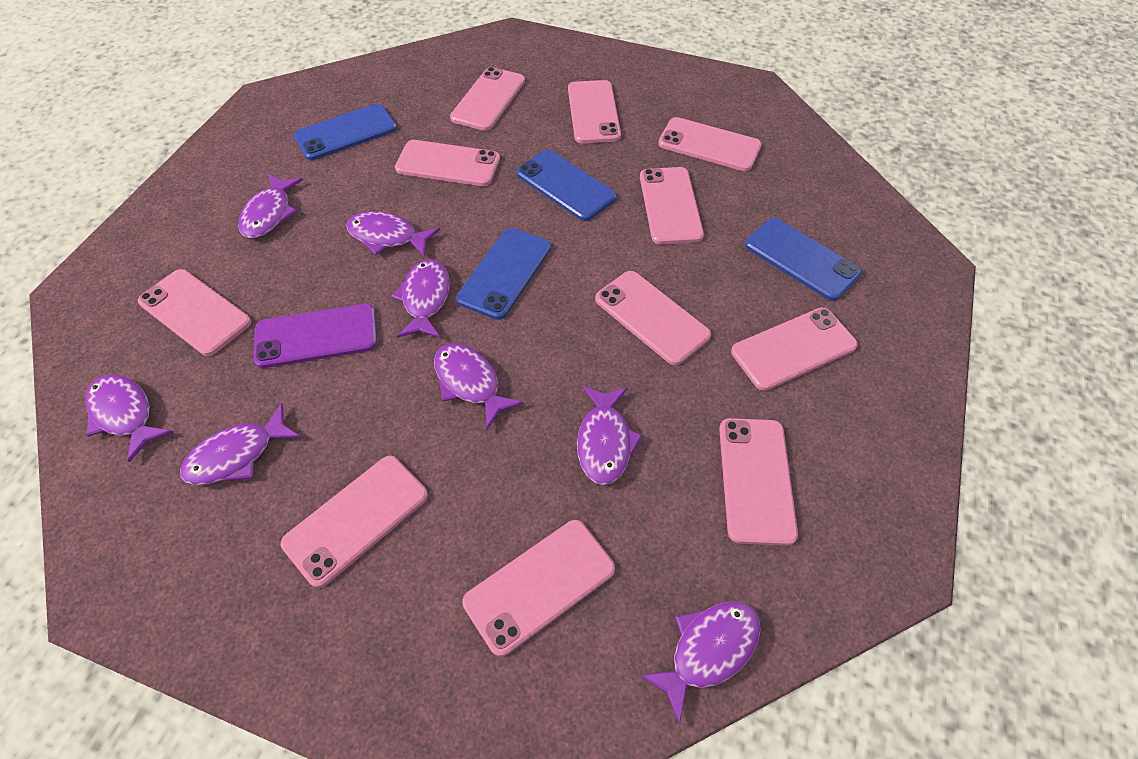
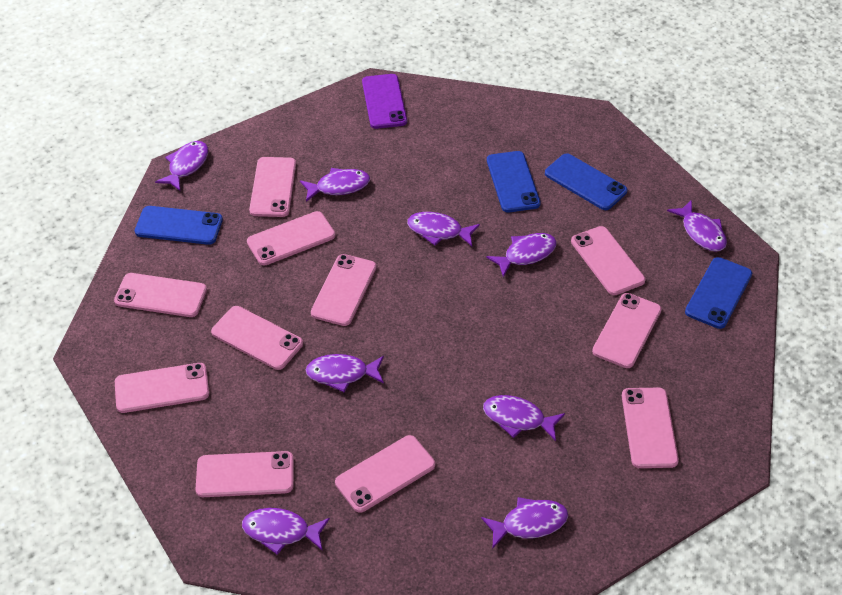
purple fish: 8 -> 9

